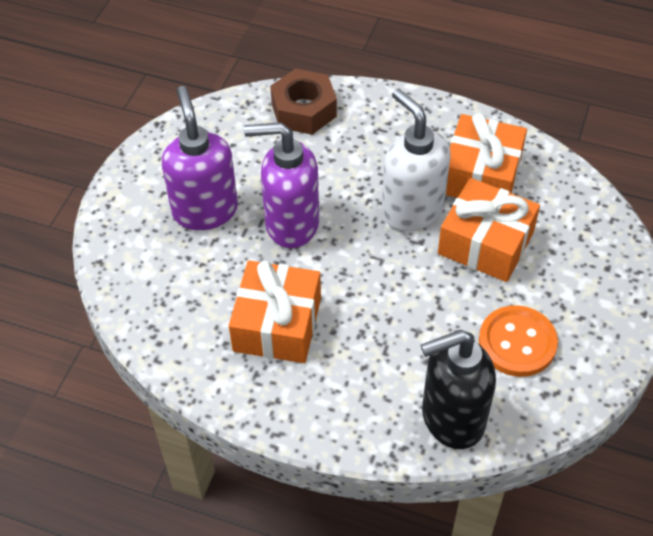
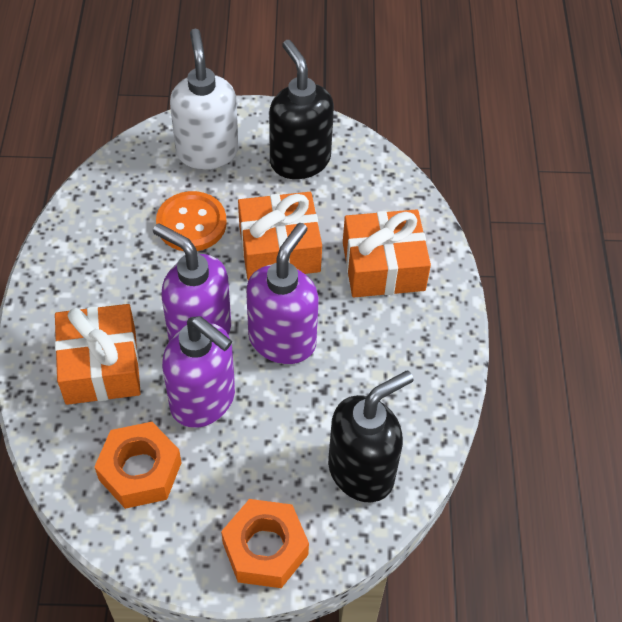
black soap dispenser: 1 -> 2
brown nut: 1 -> 0
orange nut: 0 -> 2
purple soap dispenser: 2 -> 3

